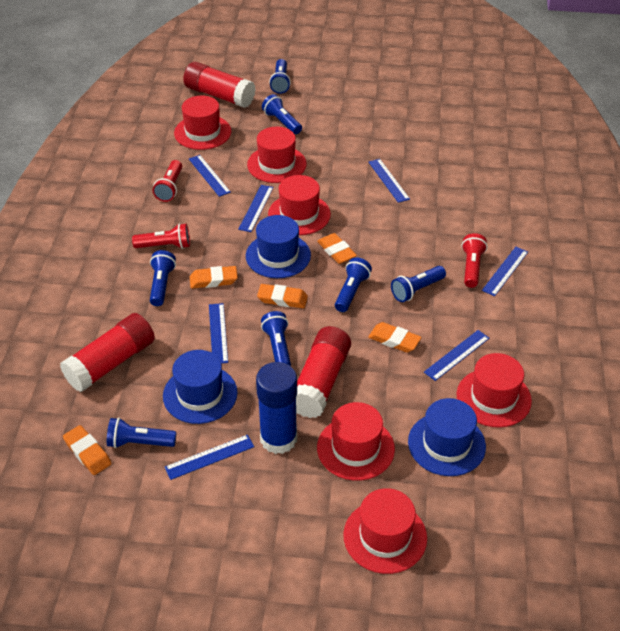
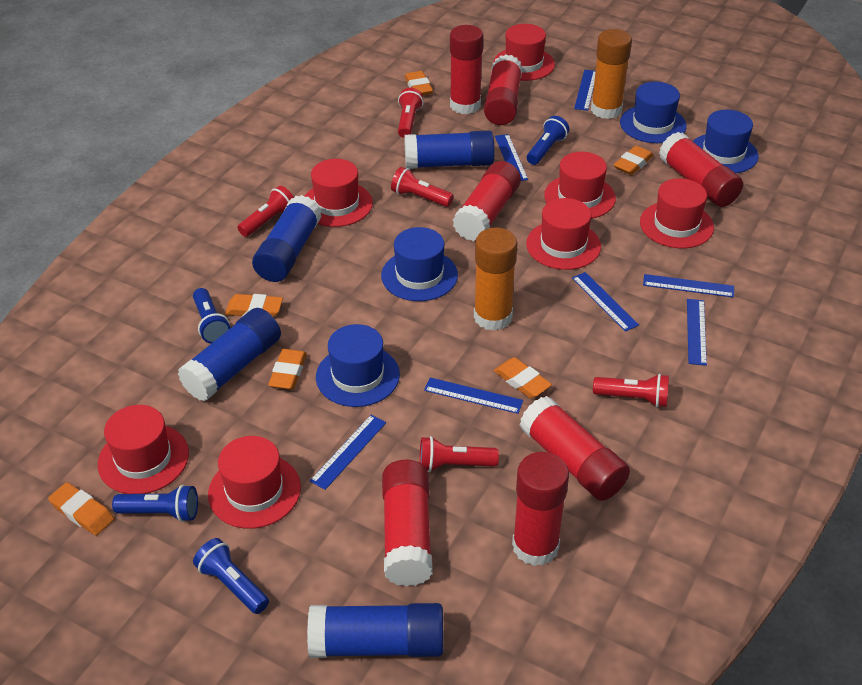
blue flashlight: 7 -> 4
blue glue stick: 1 -> 4
blue hat: 3 -> 4
orange eraser: 5 -> 6
orange glue stick: 0 -> 2
red flashlight: 3 -> 5
red glue stick: 3 -> 7
red hat: 6 -> 7

